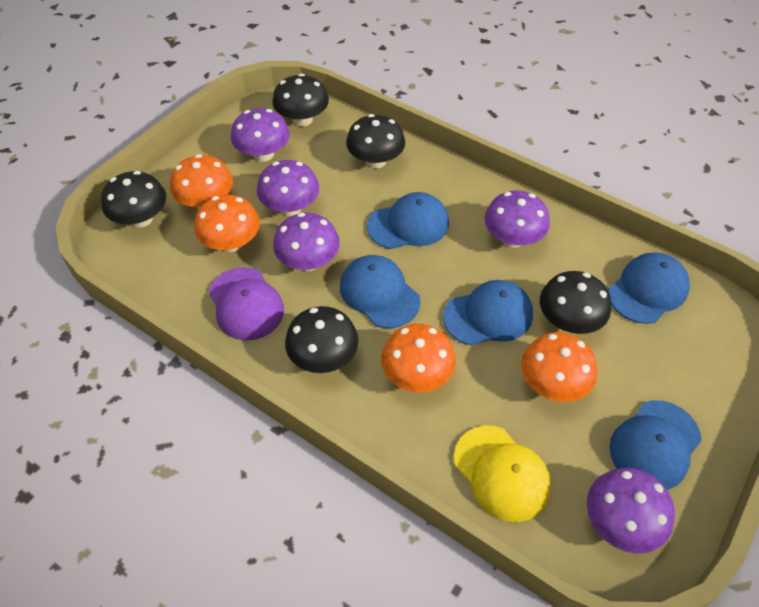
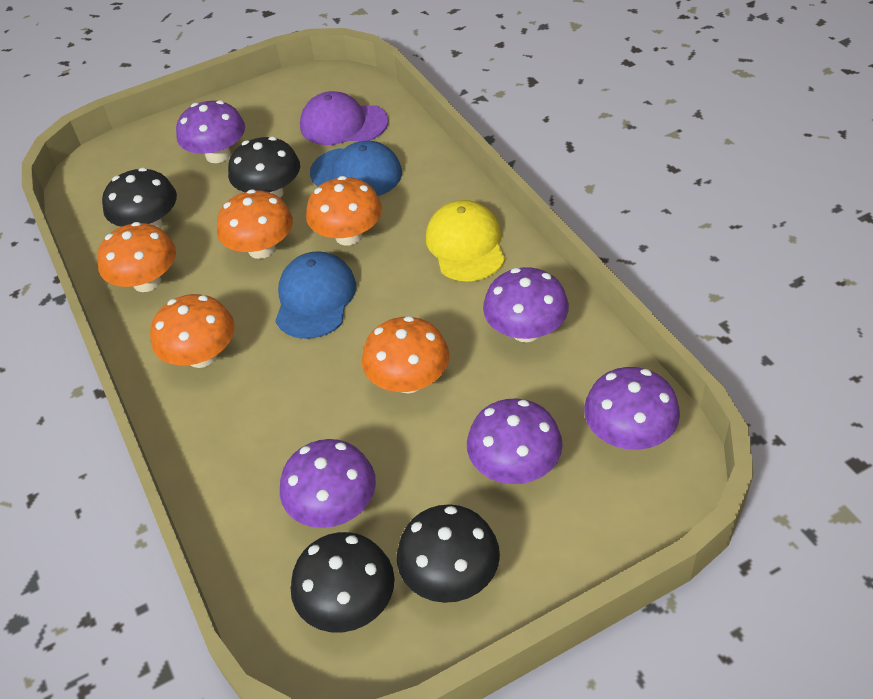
black mushroom: 5 -> 4
blue cap: 5 -> 2
orange mushroom: 4 -> 5

